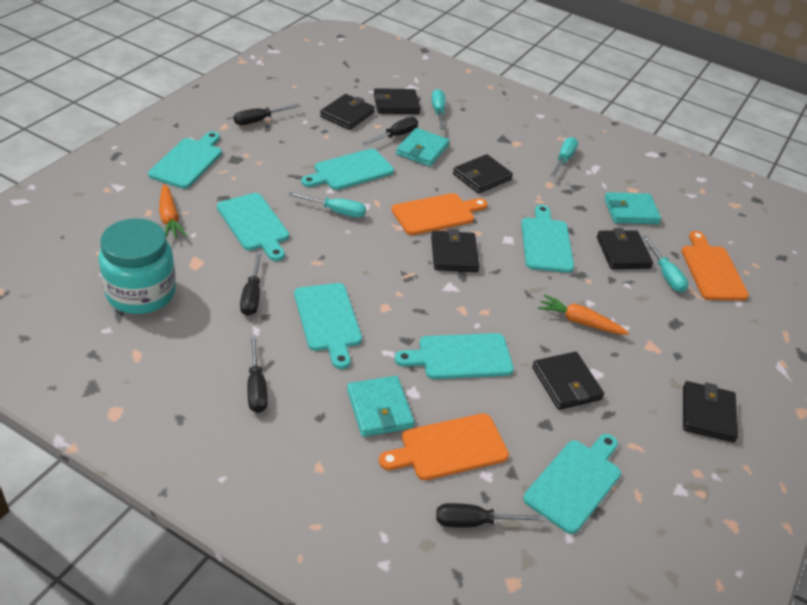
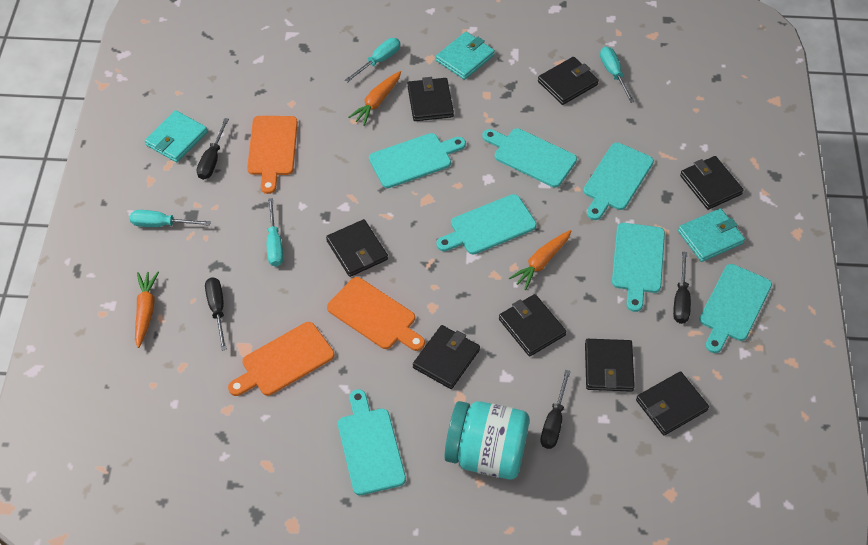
black screwdriver: 5 -> 4
black wallet: 7 -> 8
orange carrot: 2 -> 3

